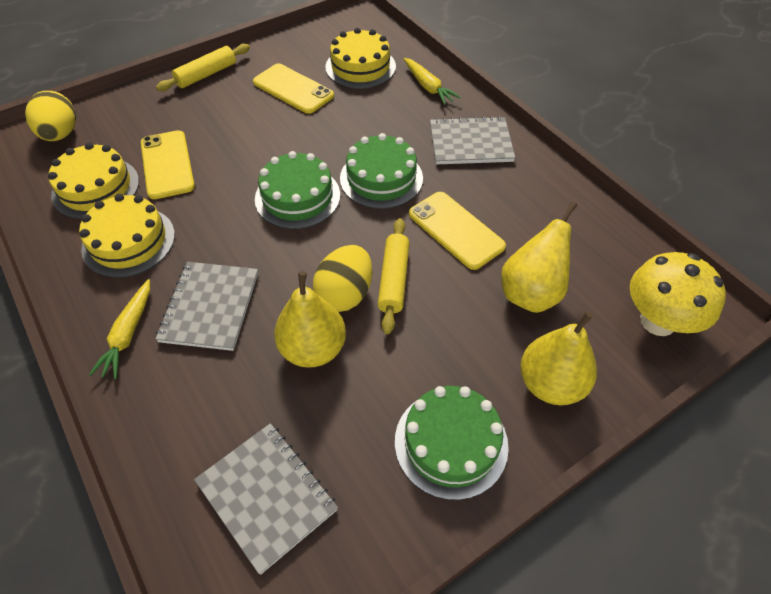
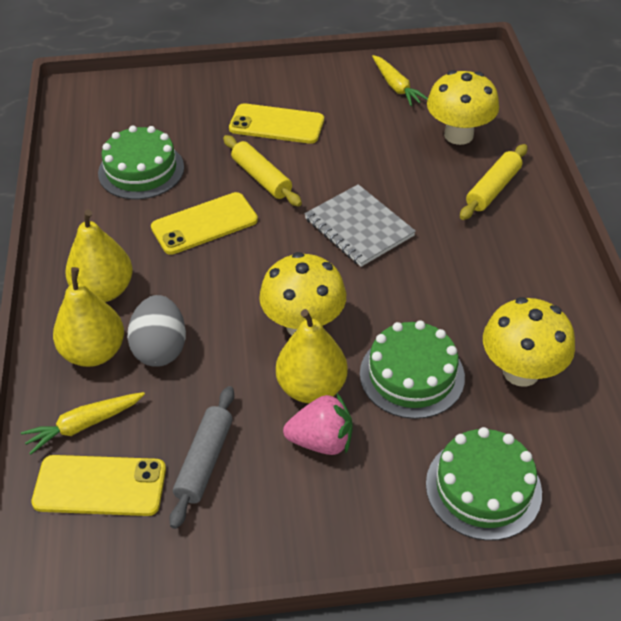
grey egg: 0 -> 1
grey notebook: 3 -> 1
grey rolling pin: 0 -> 1
pink strawberry: 0 -> 1
yellow cake: 3 -> 0
yellow egg: 2 -> 0
yellow mushroom: 1 -> 3

